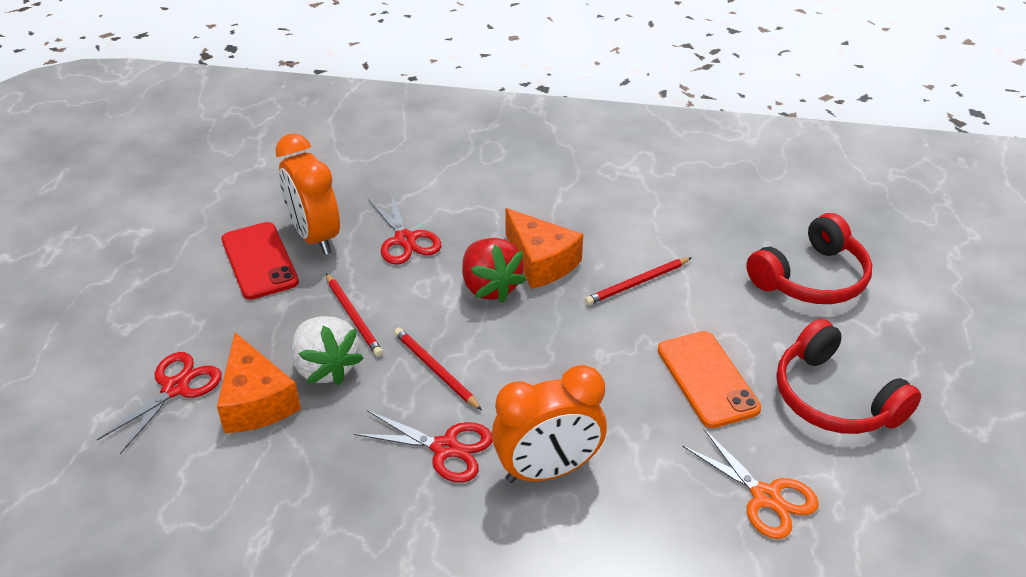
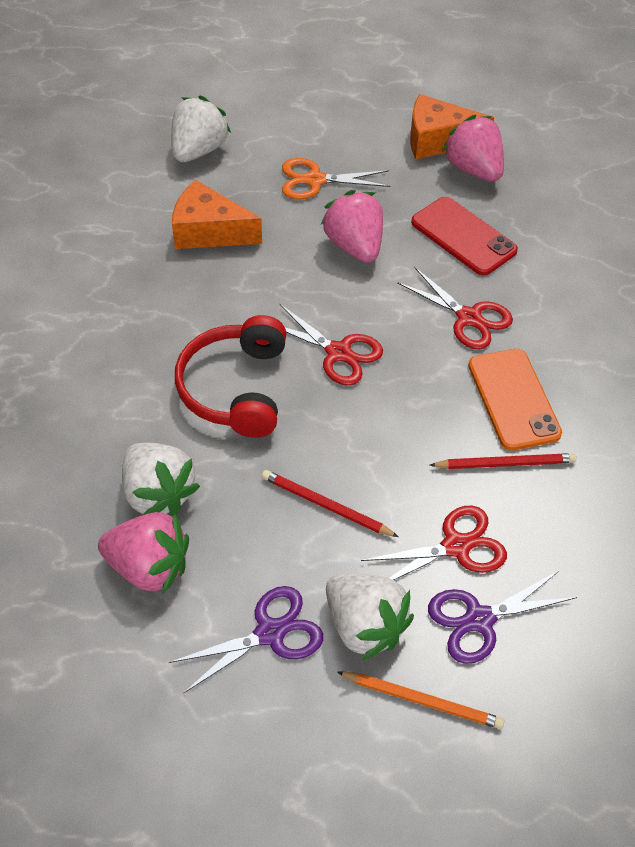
orange clock: 2 -> 0
orange pencil: 0 -> 1
pink strawberry: 0 -> 3
purple scissors: 0 -> 2
red headphones: 2 -> 1
red pencil: 3 -> 2
red strawberry: 1 -> 0
white strawberry: 1 -> 3

